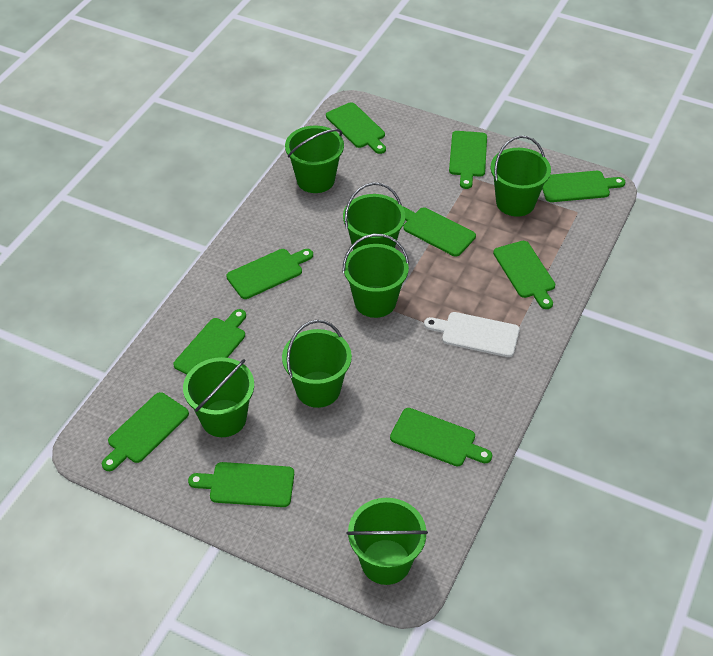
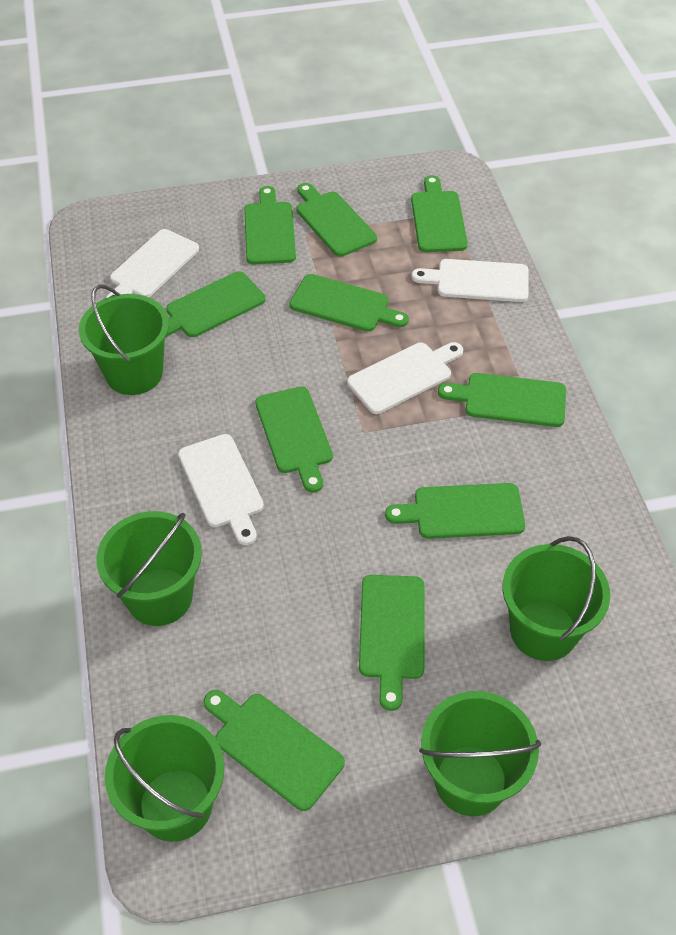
green bucket: 7 -> 5
white cutting board: 1 -> 4

